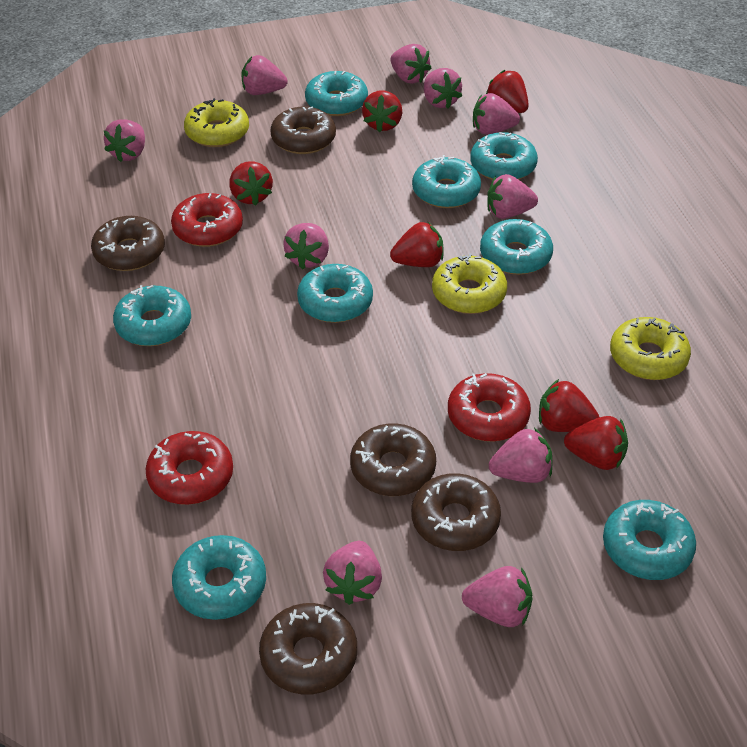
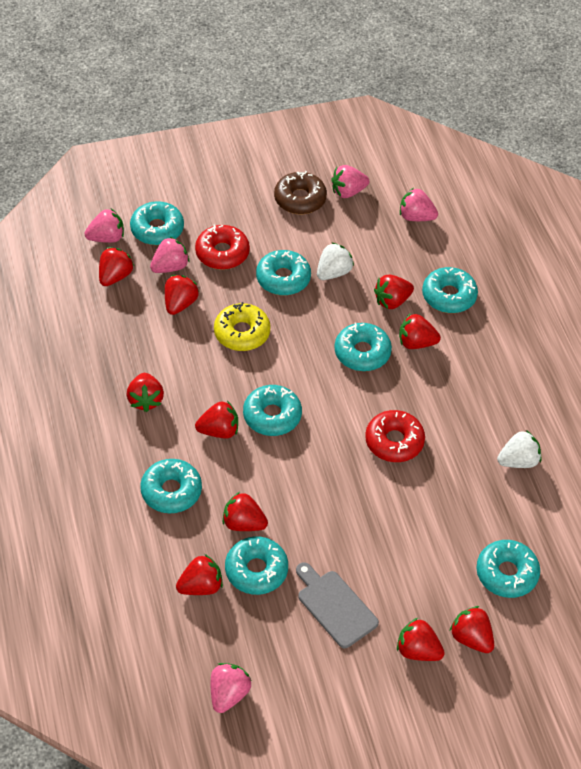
brown donut: 5 -> 1
grey cutting board: 0 -> 1
pink strawberry: 10 -> 5
red donut: 3 -> 2
red strawberry: 6 -> 10
white strawberry: 0 -> 2
yellow donut: 3 -> 1

